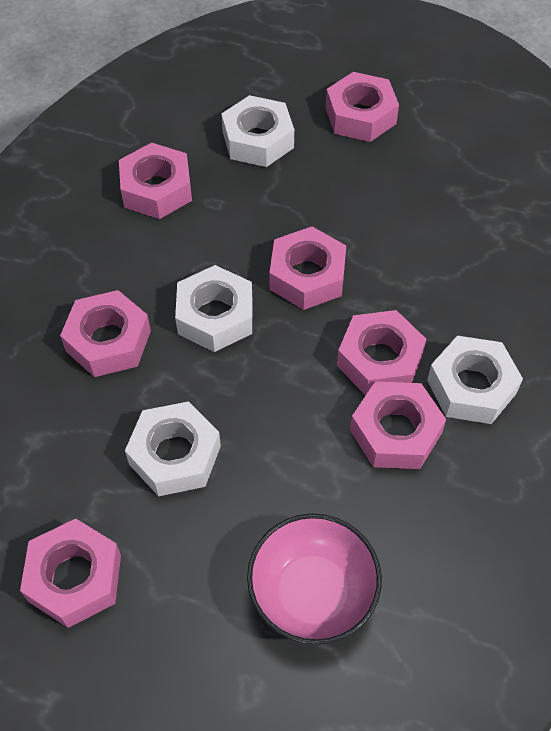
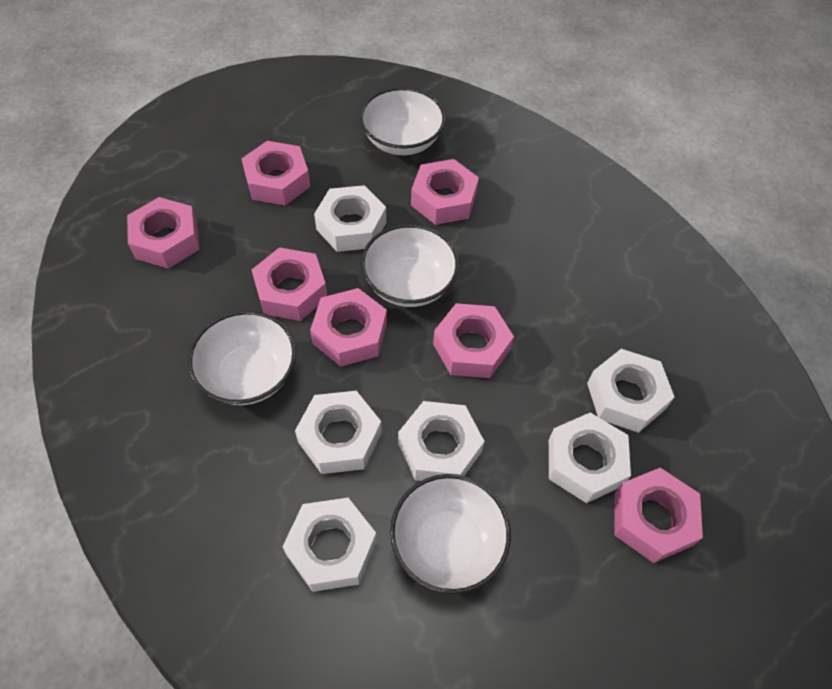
pink bowl: 1 -> 0
white bowl: 0 -> 4
white nut: 4 -> 6

